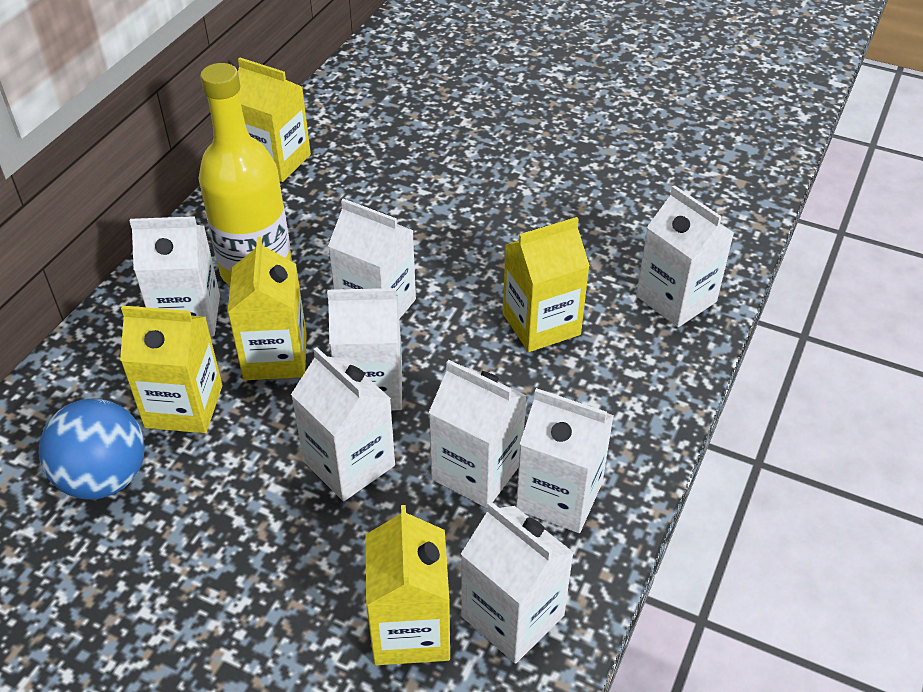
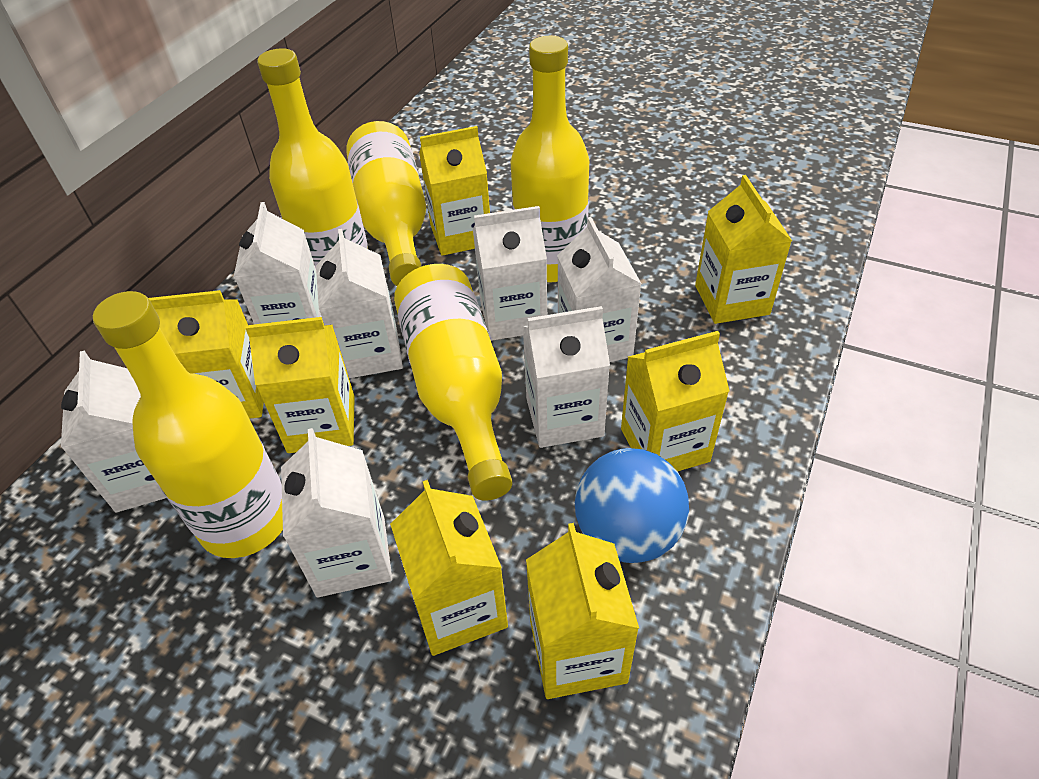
white carton: 8 -> 7
yellow bottle: 1 -> 5
yellow carton: 5 -> 7

